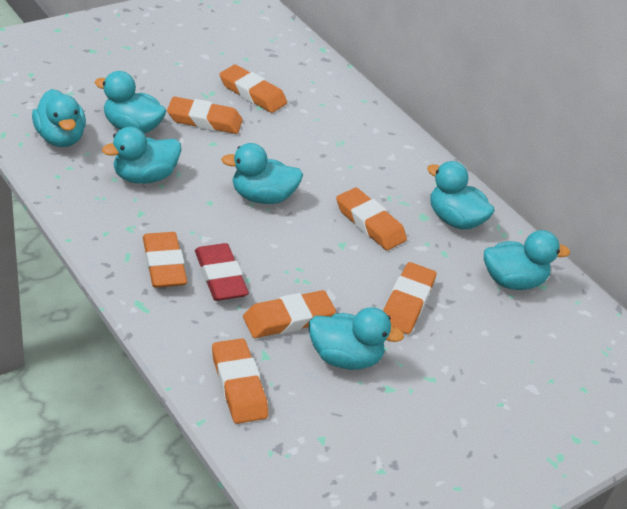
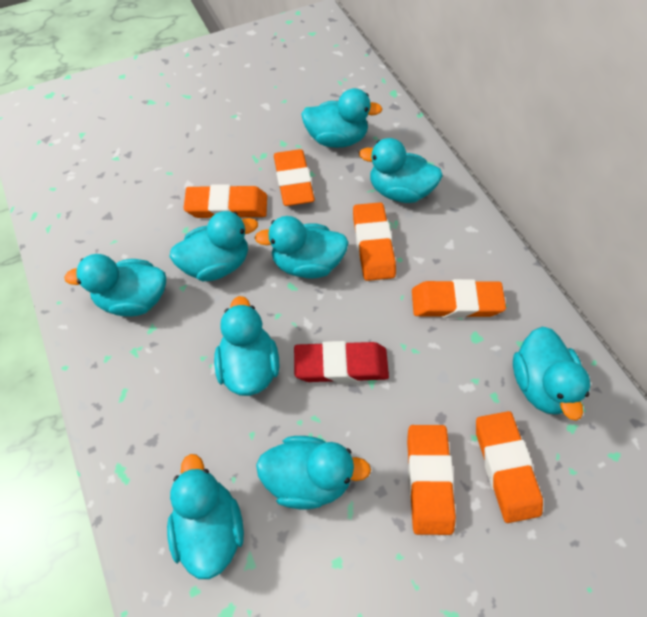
orange eraser: 7 -> 6
turquoise duck: 7 -> 9

